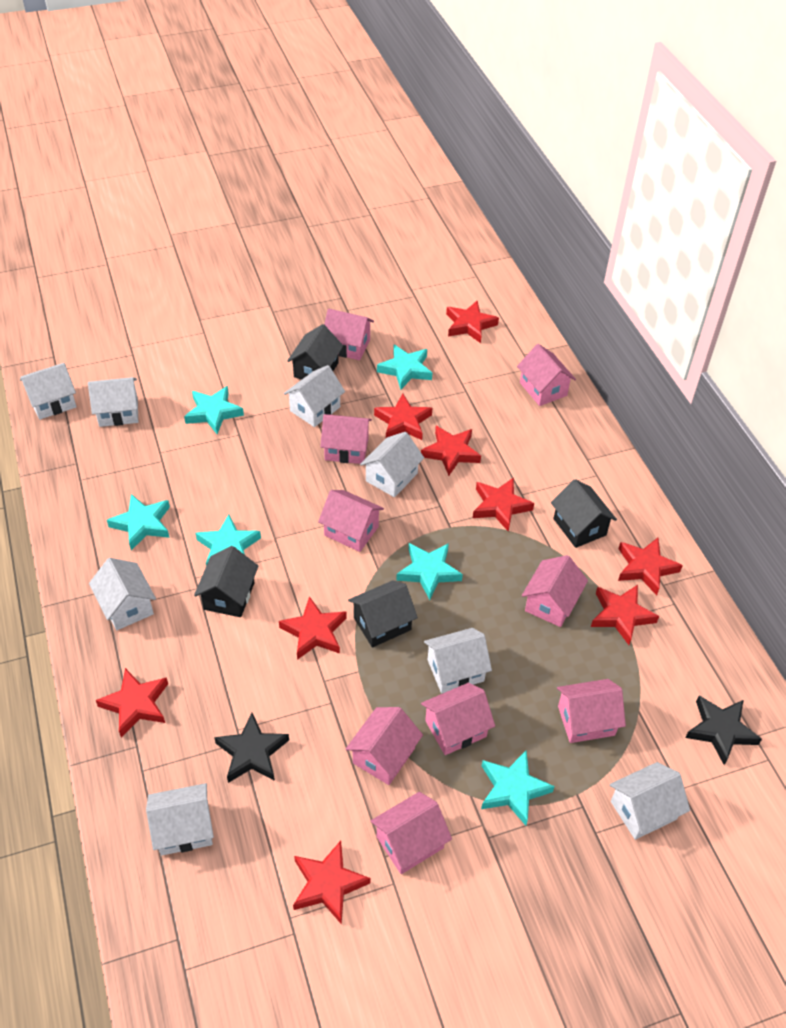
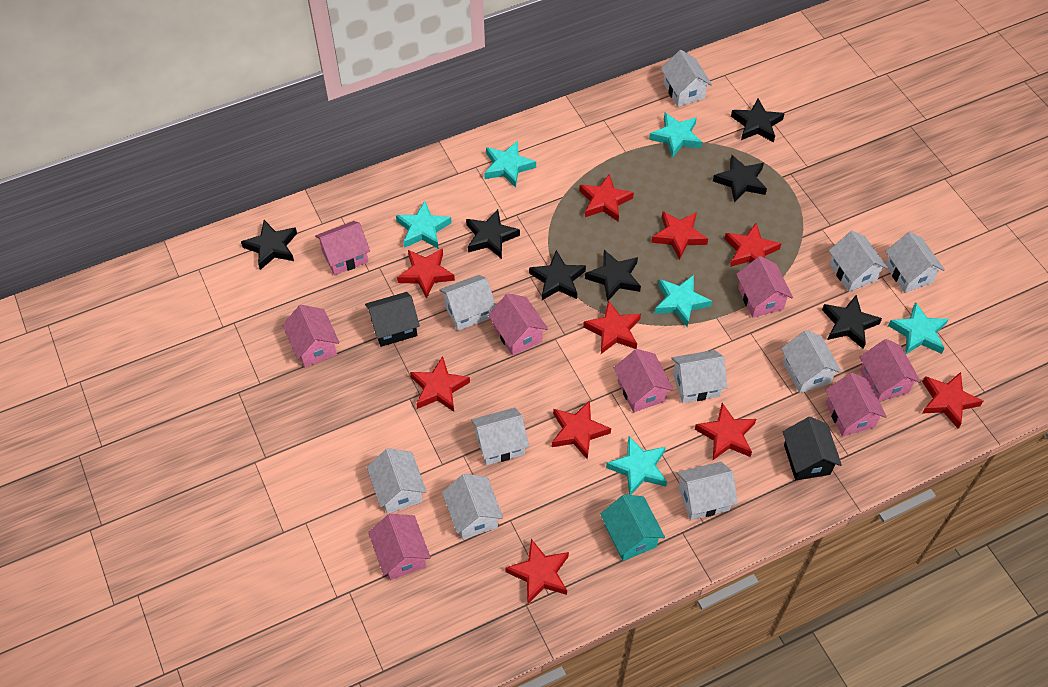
black house: 4 -> 2
black star: 2 -> 7
pink house: 9 -> 8
red star: 9 -> 10
turquoise house: 0 -> 1
white house: 8 -> 10

